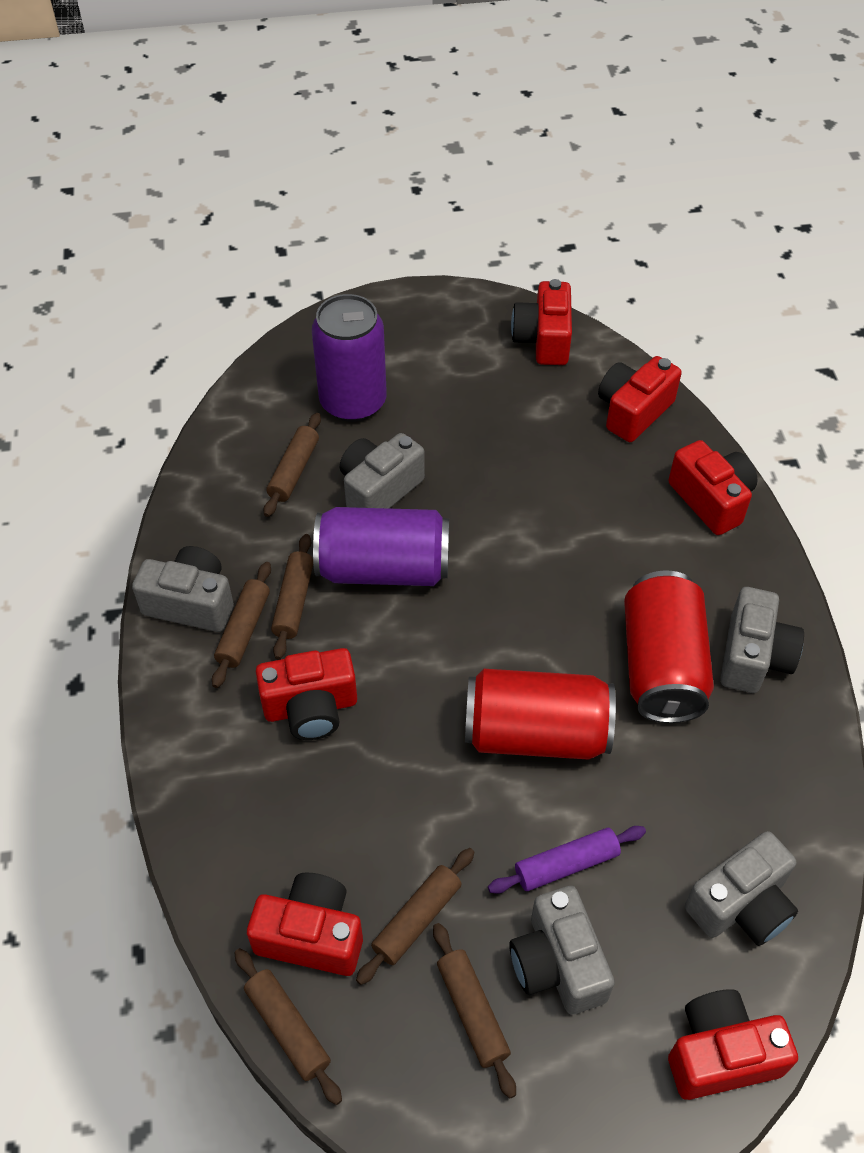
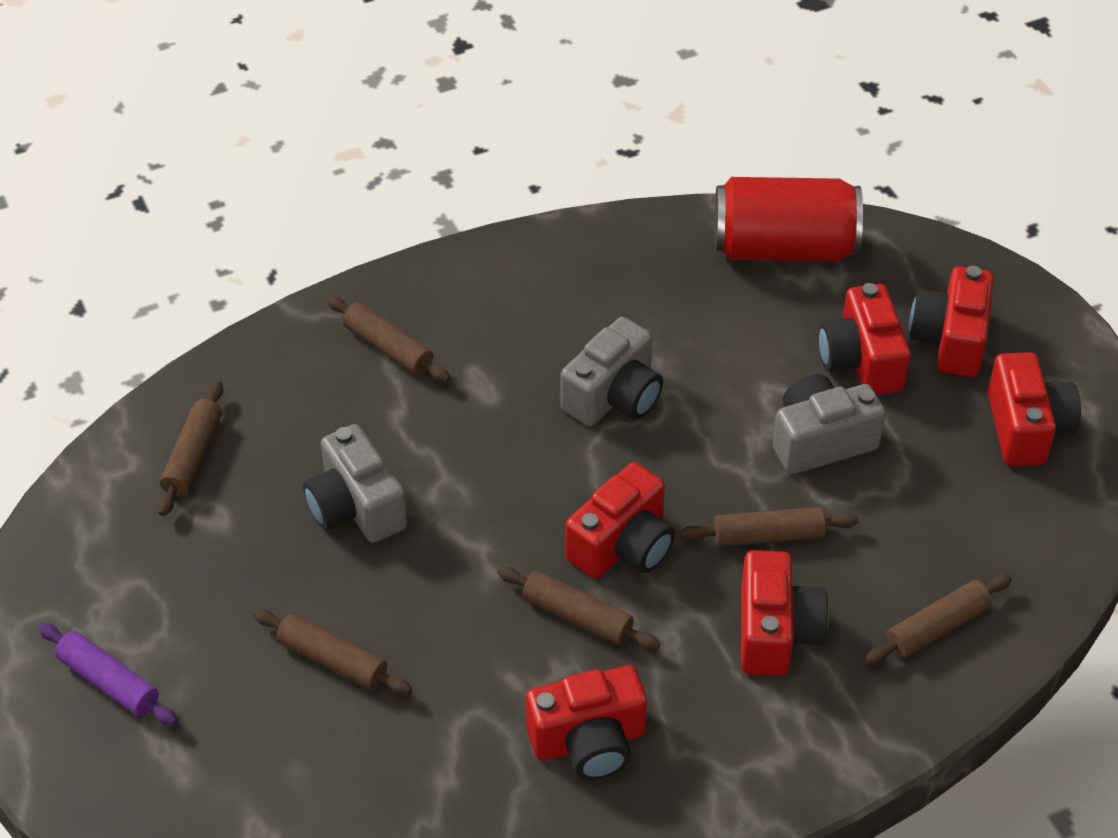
grey camera: 5 -> 3
purple can: 2 -> 0
red can: 2 -> 1

